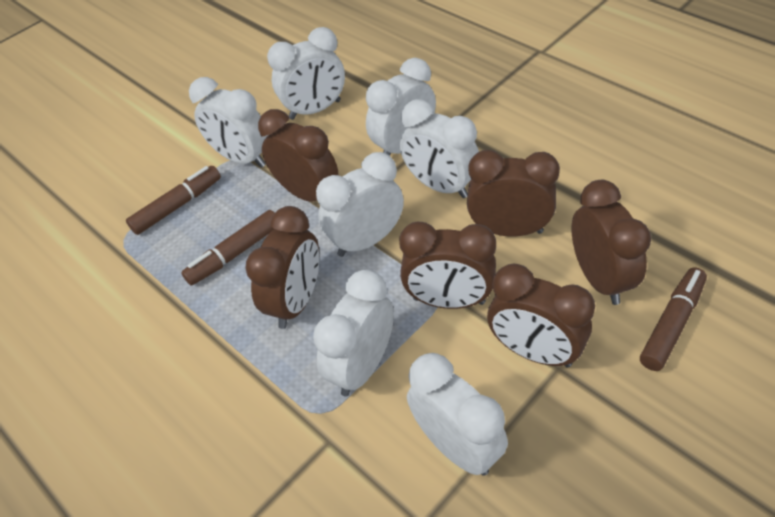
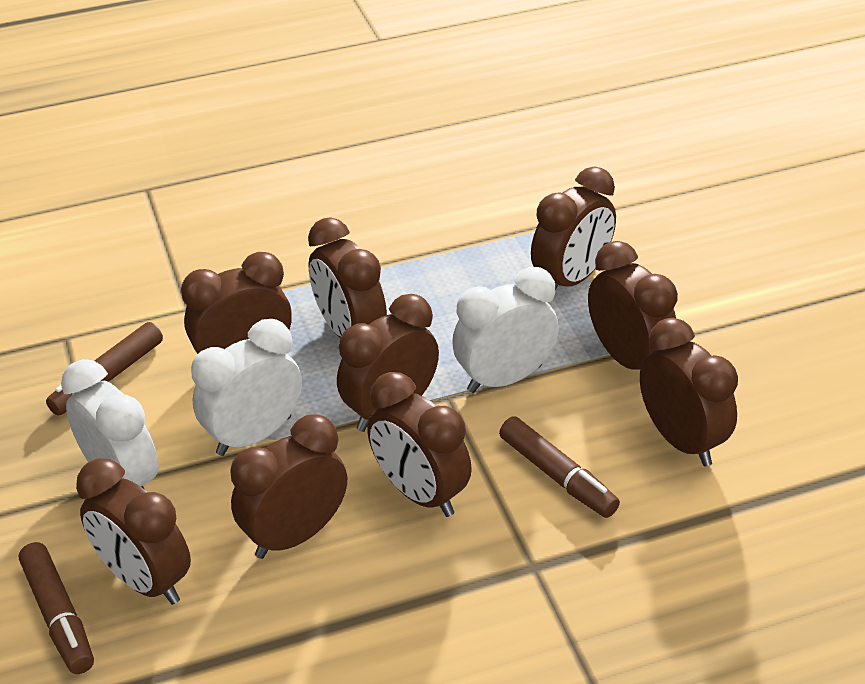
brown clock: 6 -> 9
white clock: 7 -> 3

